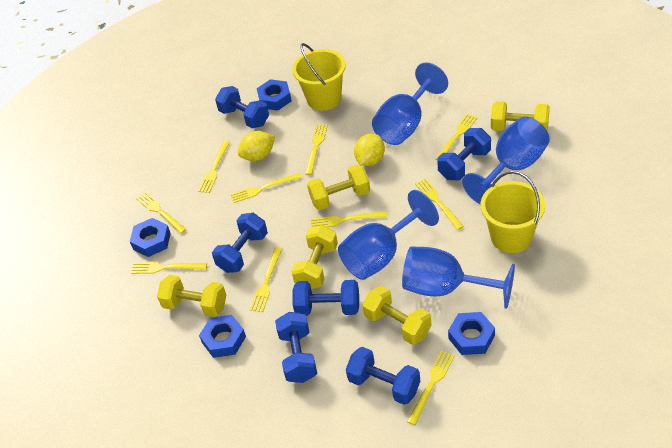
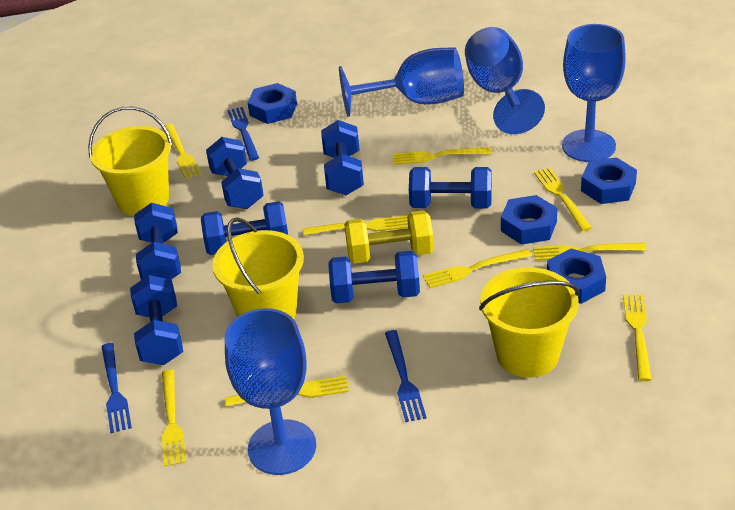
blue dumbbell: 6 -> 7
blue fork: 0 -> 3
yellow bucket: 2 -> 3
yellow dumbbell: 5 -> 1
yellow fork: 10 -> 9
yellow lemon: 2 -> 0

